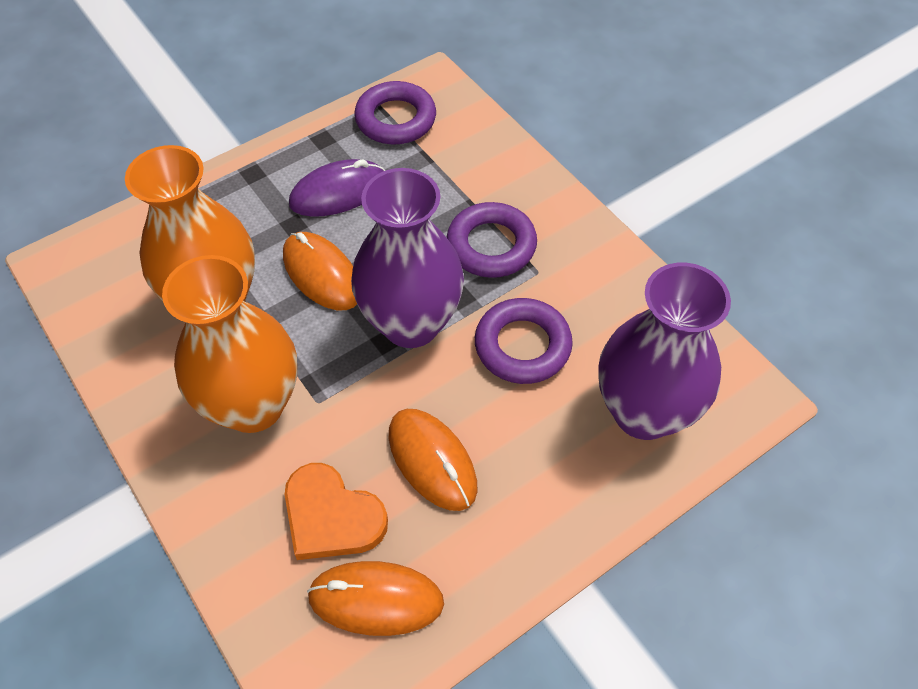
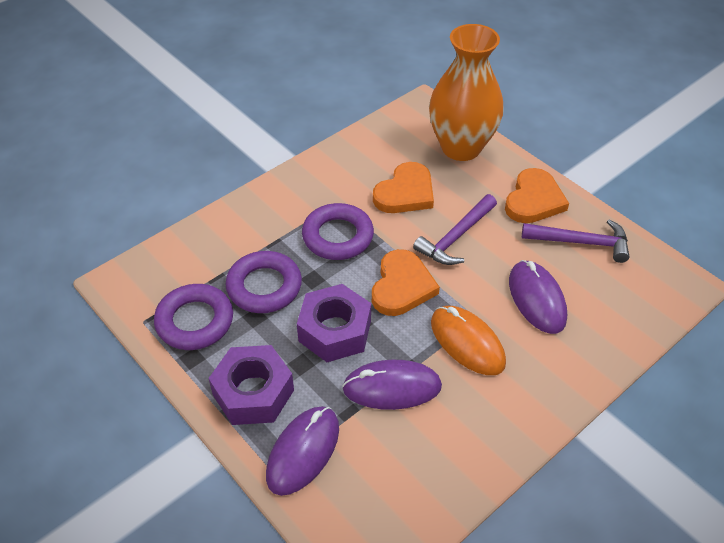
orange heart: 1 -> 3
orange mouse: 3 -> 1
orange vase: 2 -> 1
purple hammer: 0 -> 2
purple mouse: 1 -> 3
purple nut: 0 -> 2
purple vase: 2 -> 0

